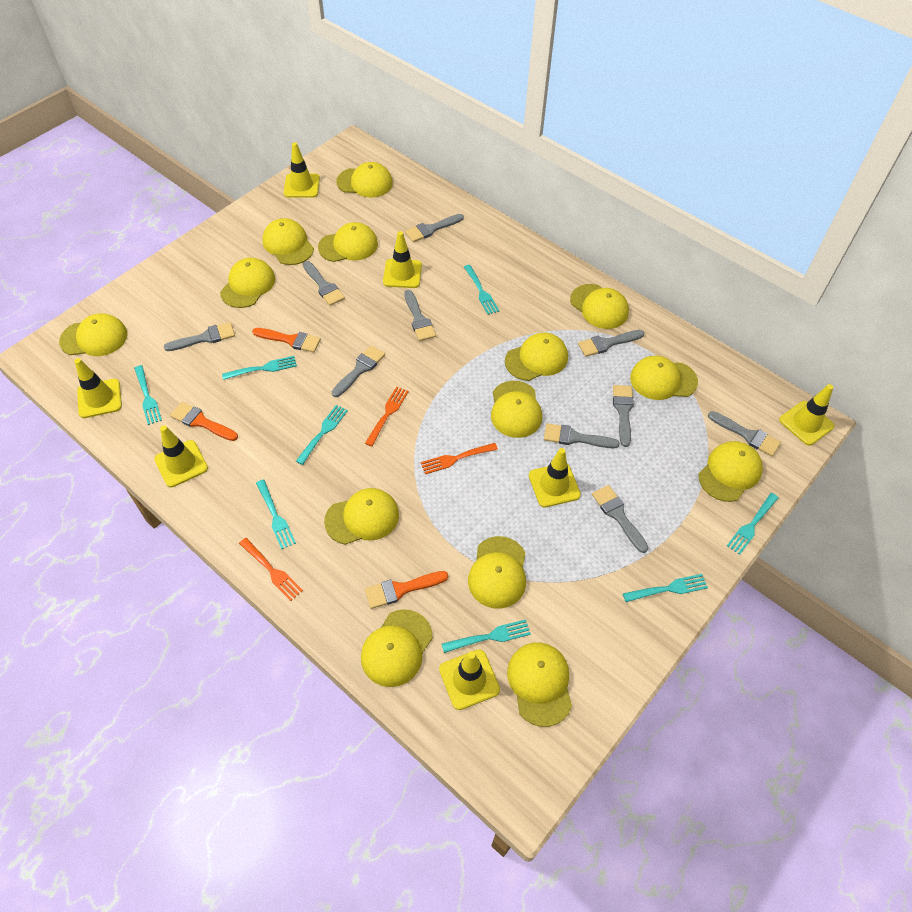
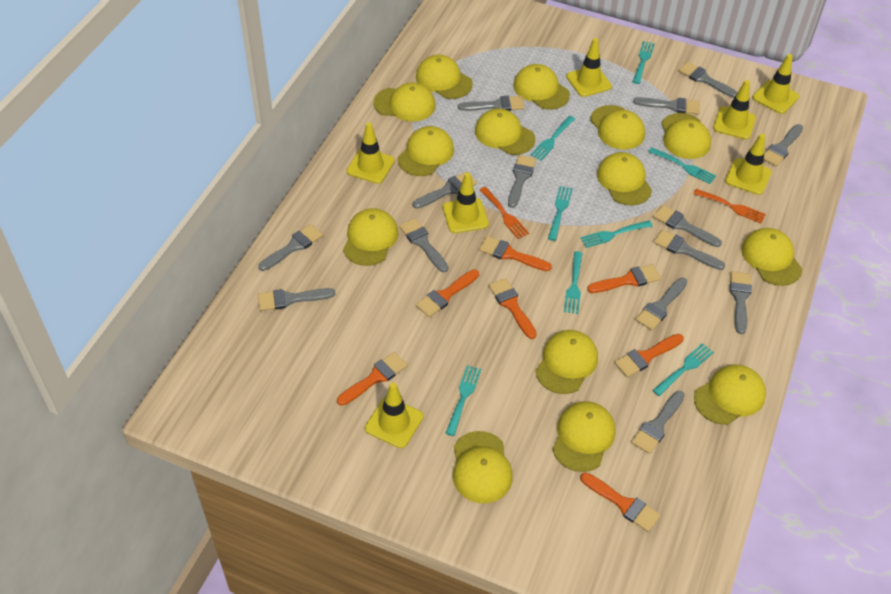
grey brush: 10 -> 14
orange brush: 3 -> 7
orange fork: 3 -> 2

